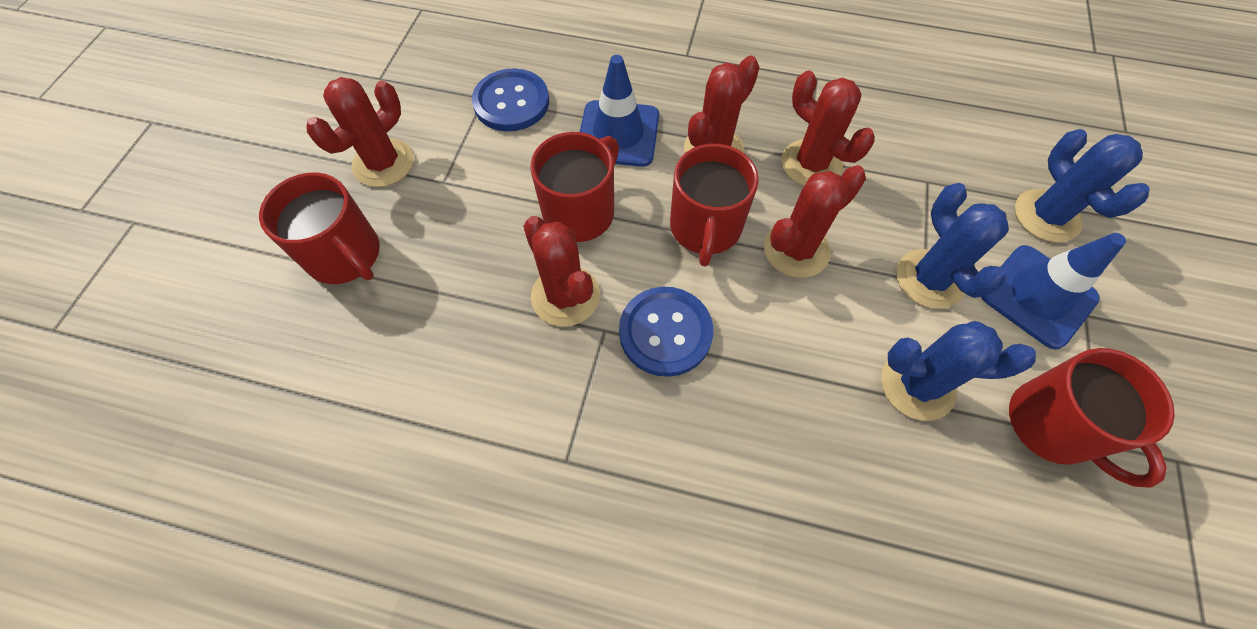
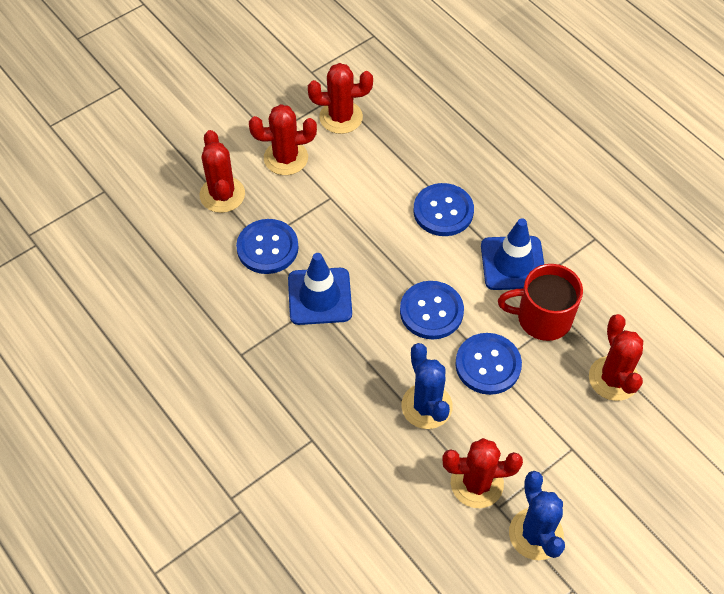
blue button: 2 -> 4
blue cactus: 3 -> 2
red mug: 4 -> 1

